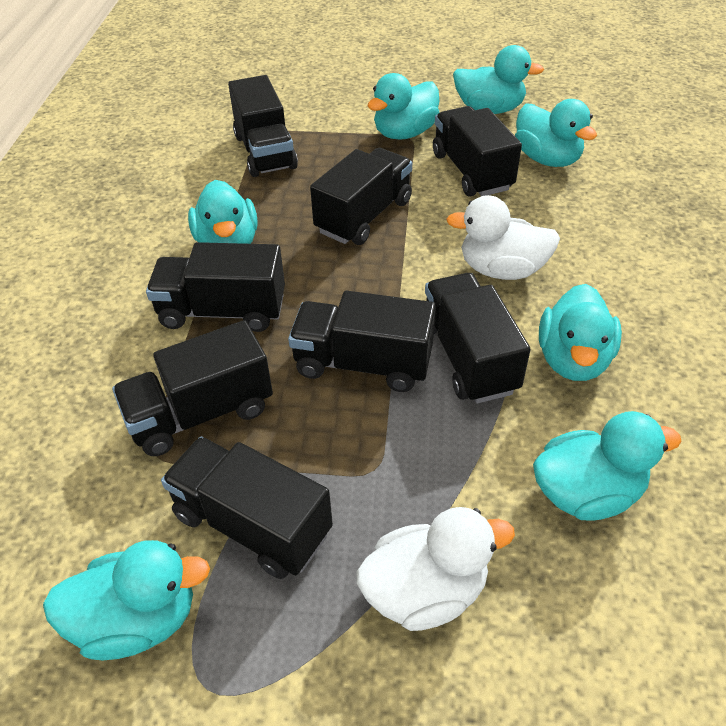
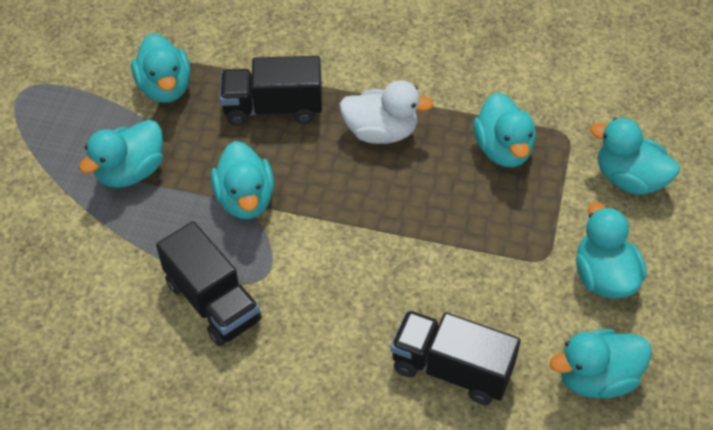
black truck: 8 -> 3
white duck: 2 -> 1

